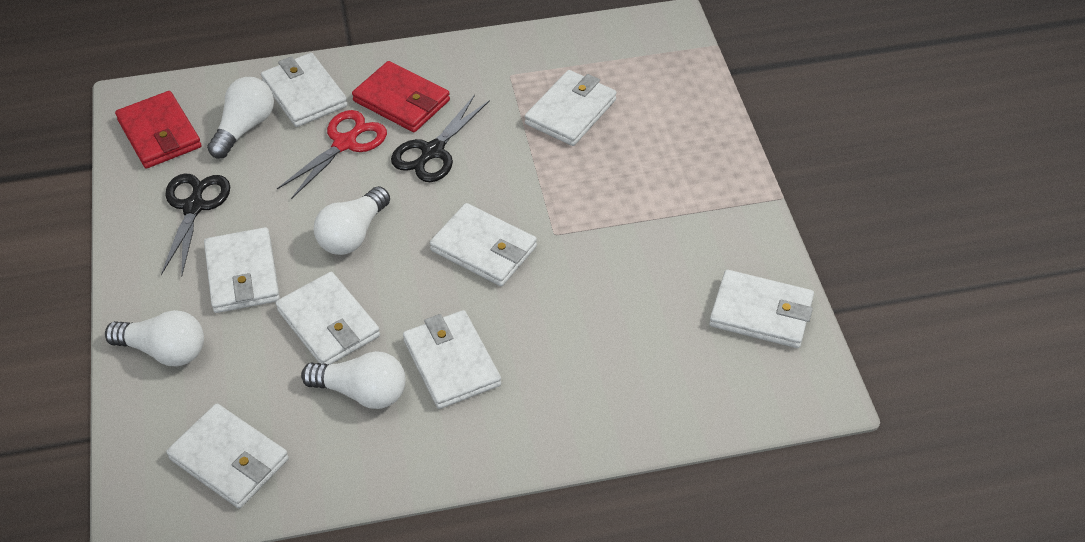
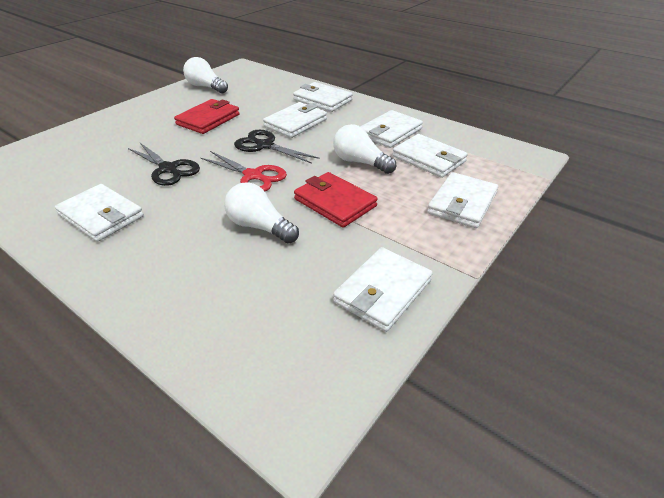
white light bulb: 4 -> 3
white wallet: 8 -> 7

